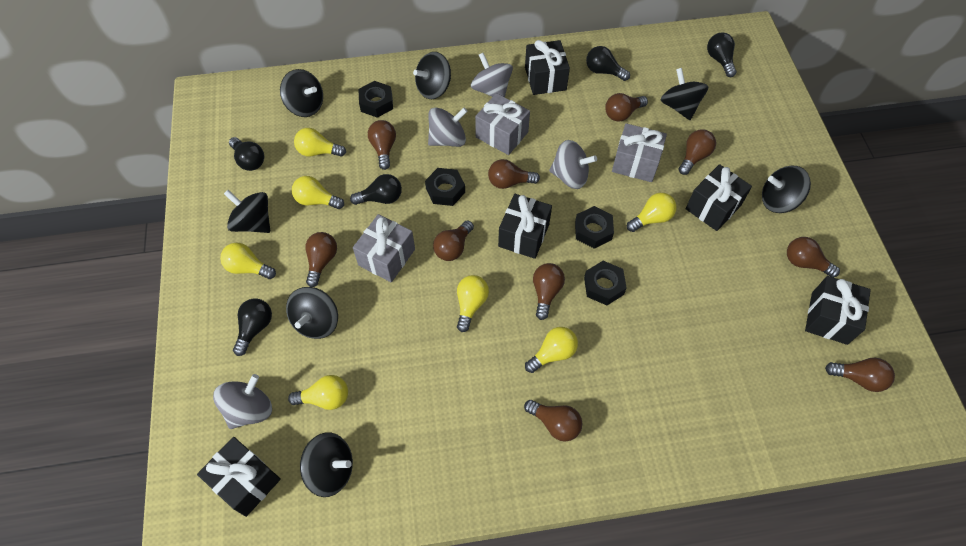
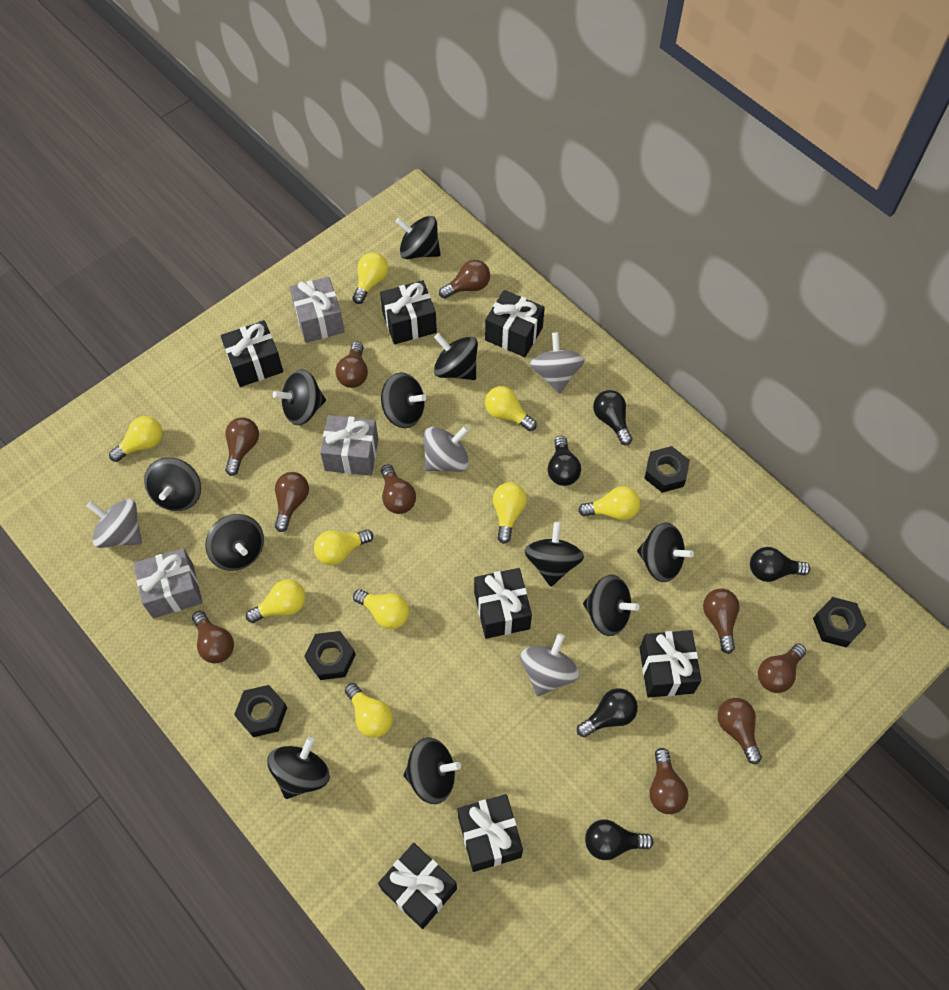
black gift: 5 -> 7
black spinning top: 7 -> 11
yellow light bulb: 7 -> 9

